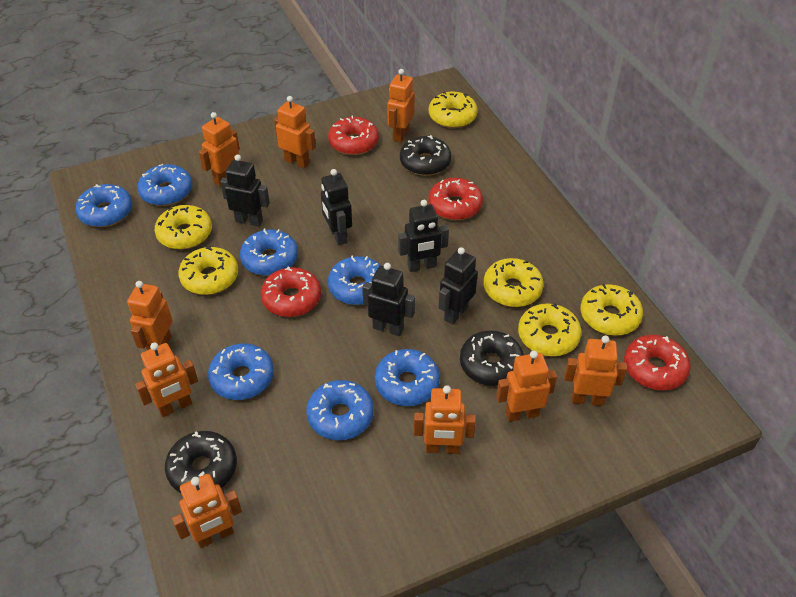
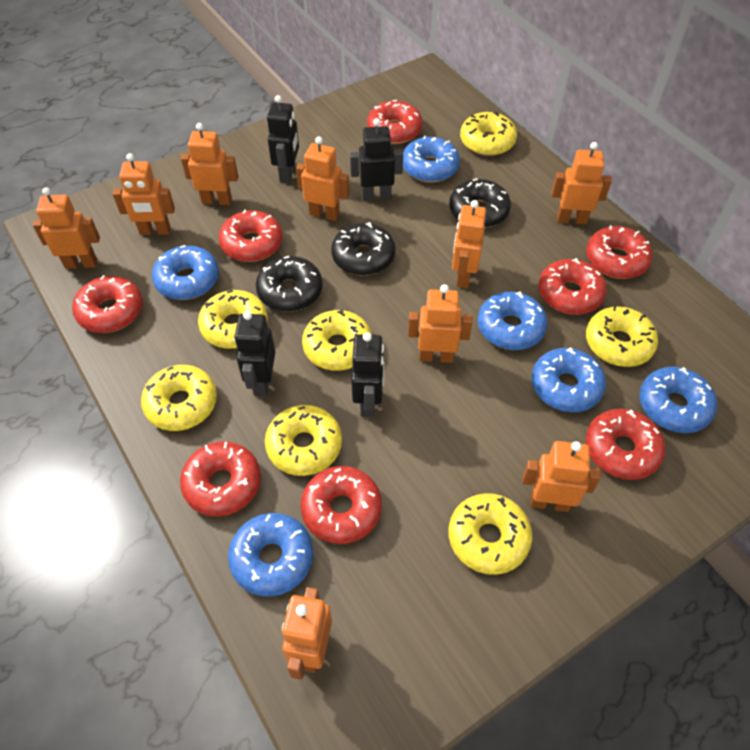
black robot: 5 -> 4
blue donut: 7 -> 6
red donut: 4 -> 8
yellow donut: 6 -> 7

